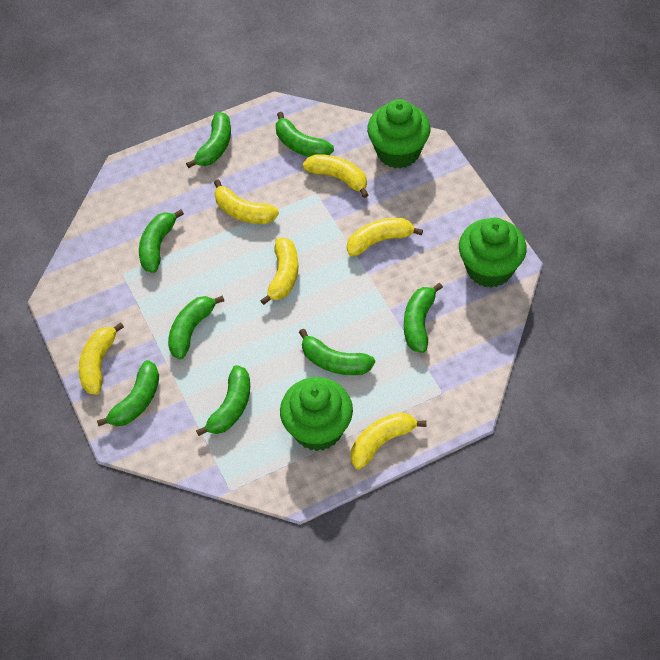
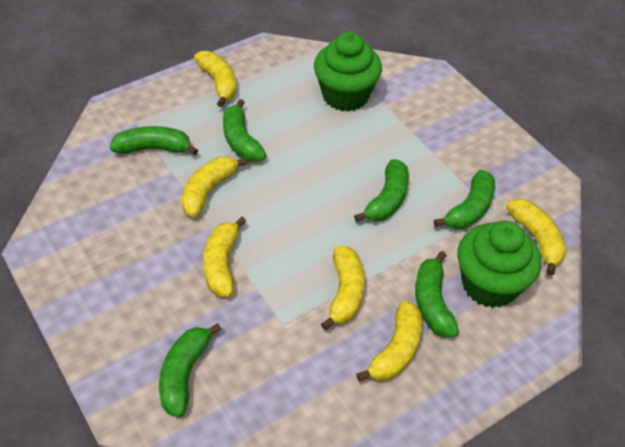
green banana: 8 -> 6
green cupcake: 3 -> 2

